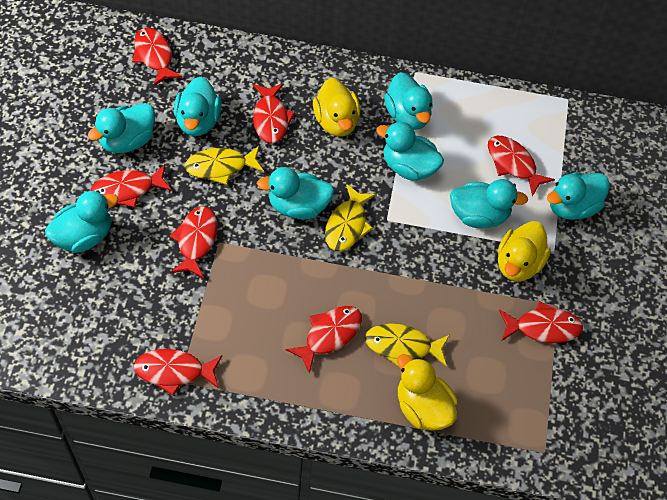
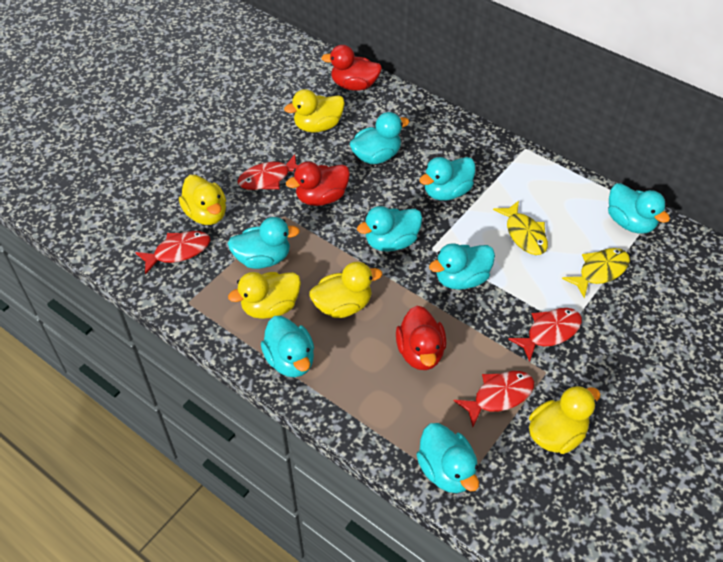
red duck: 0 -> 3
red fish: 8 -> 4
yellow duck: 3 -> 5
yellow fish: 3 -> 2

